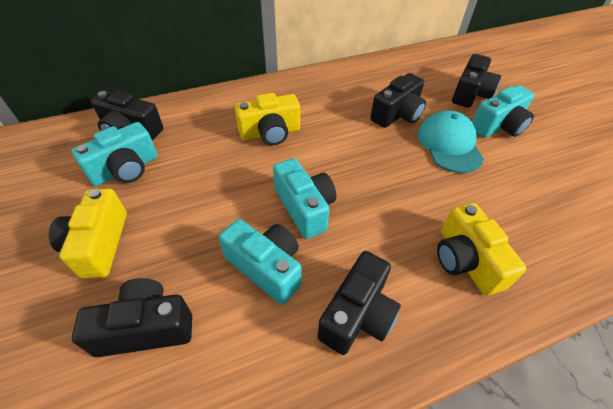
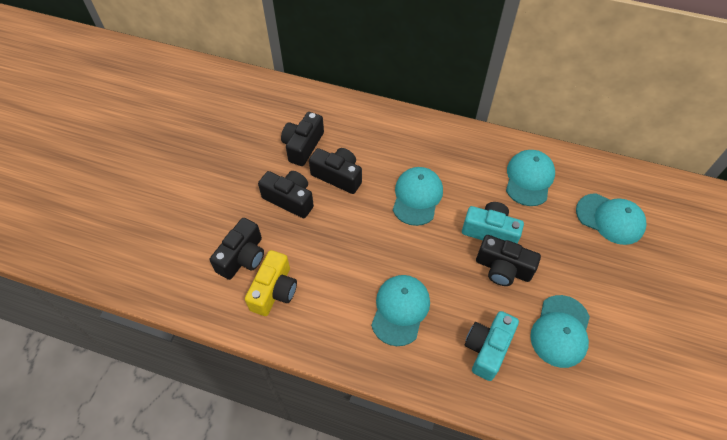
turquoise camera: 4 -> 2
turquoise cap: 1 -> 5
yellow camera: 3 -> 1

